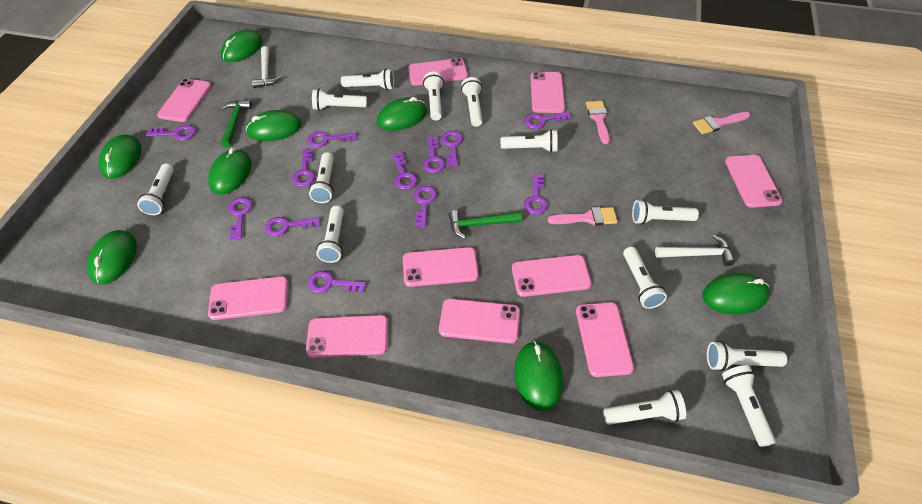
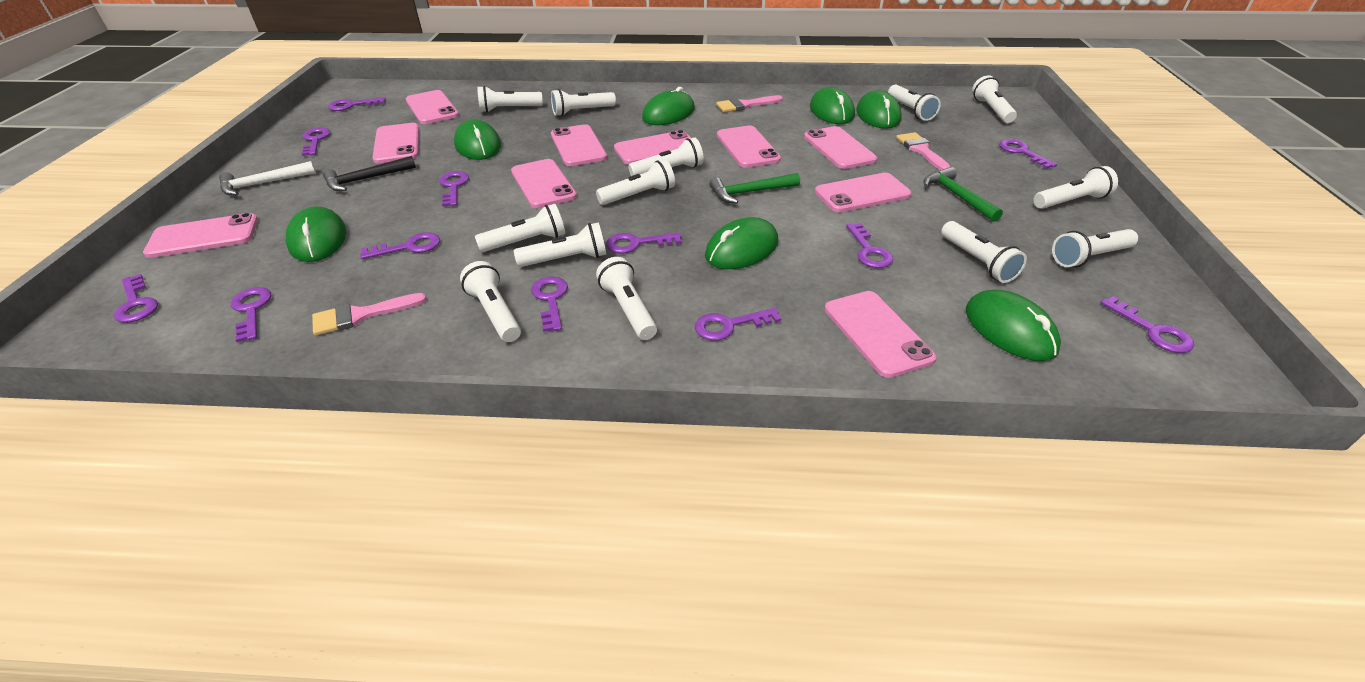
black hammer: 0 -> 1
green mouse: 8 -> 7
white hammer: 2 -> 1

